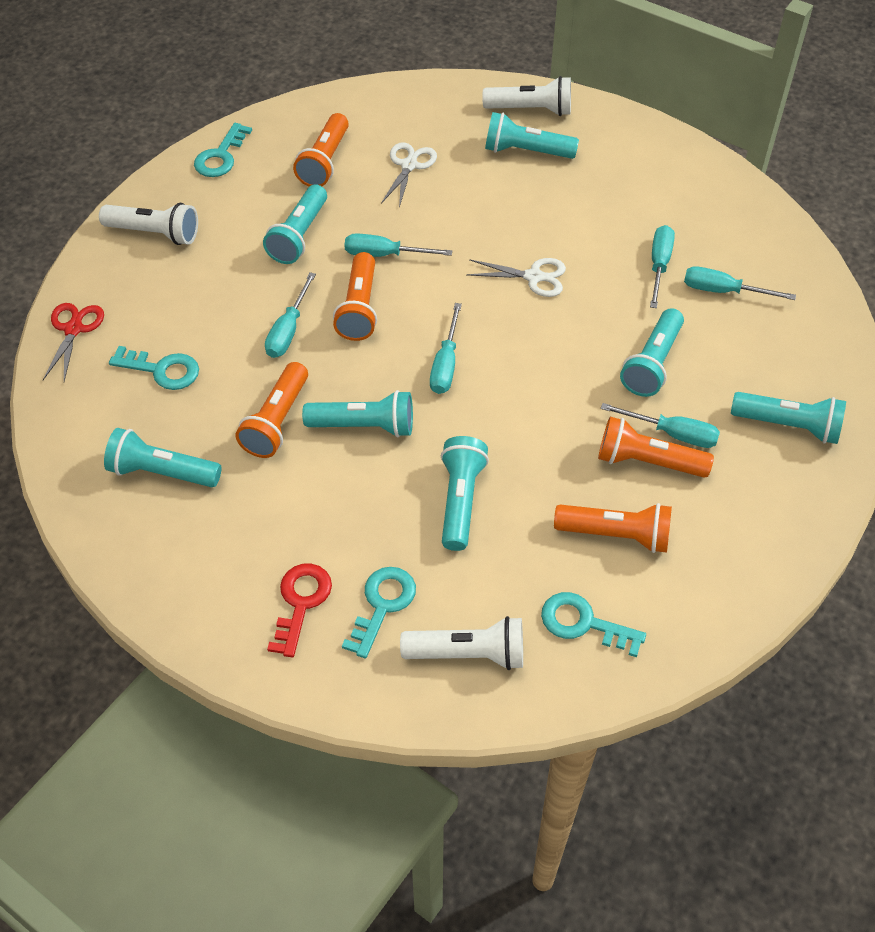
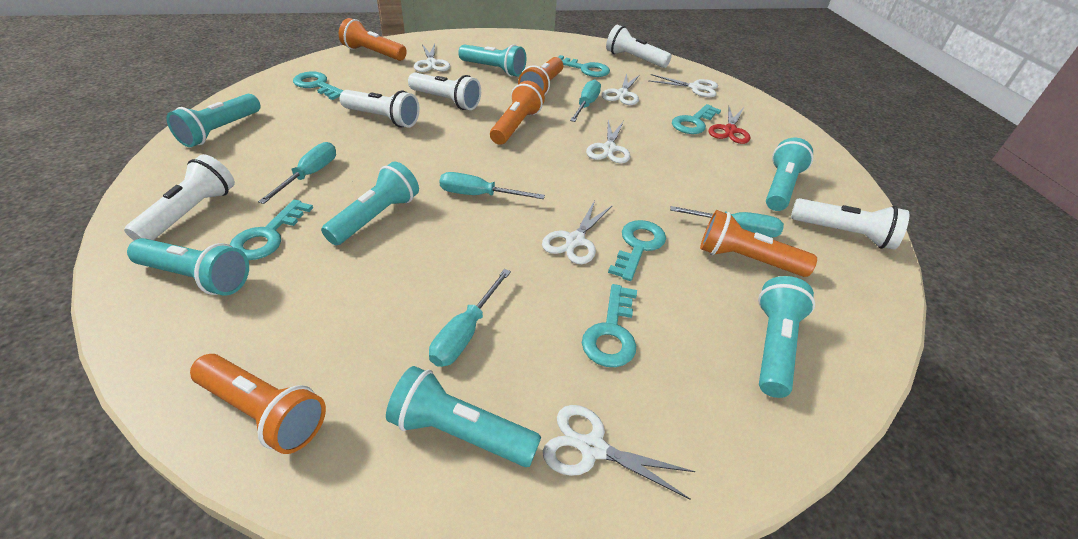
red key: 1 -> 0
turquoise key: 4 -> 6
turquoise screwdriver: 6 -> 5
white flashlight: 3 -> 5
white scissors: 2 -> 6

